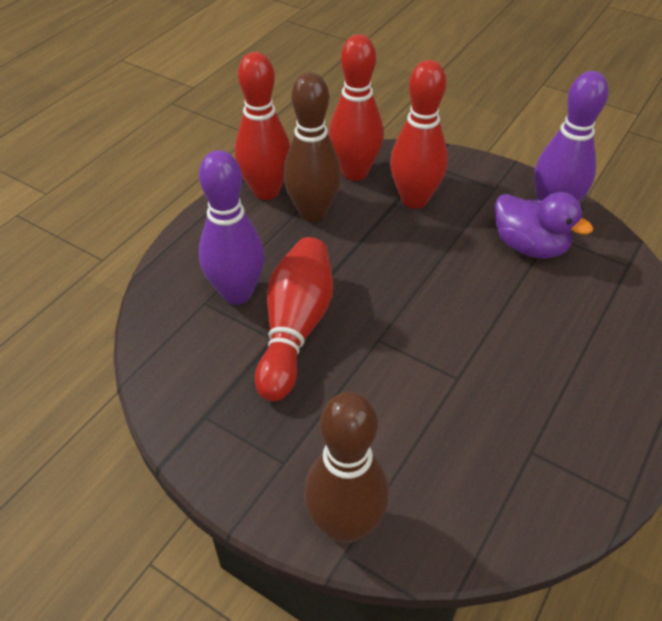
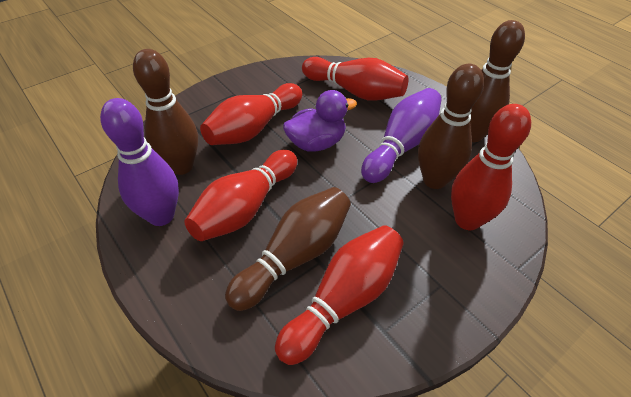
brown bowling pin: 2 -> 4
red bowling pin: 4 -> 5

